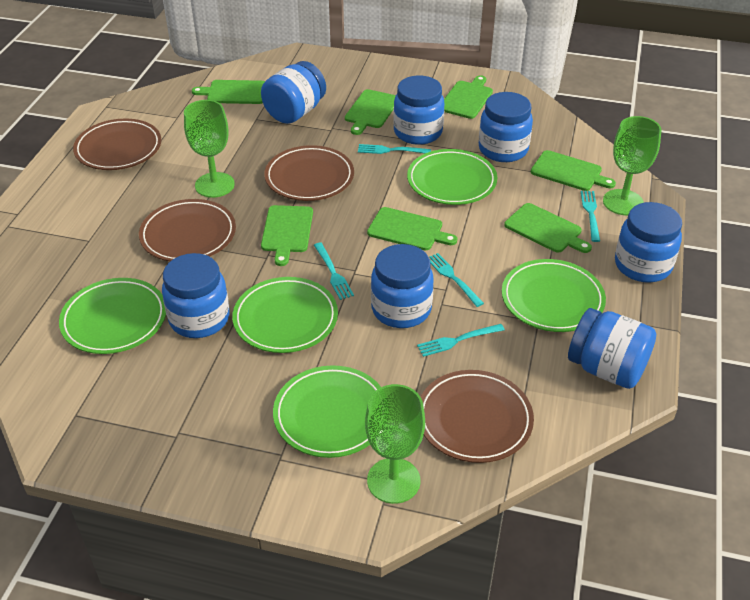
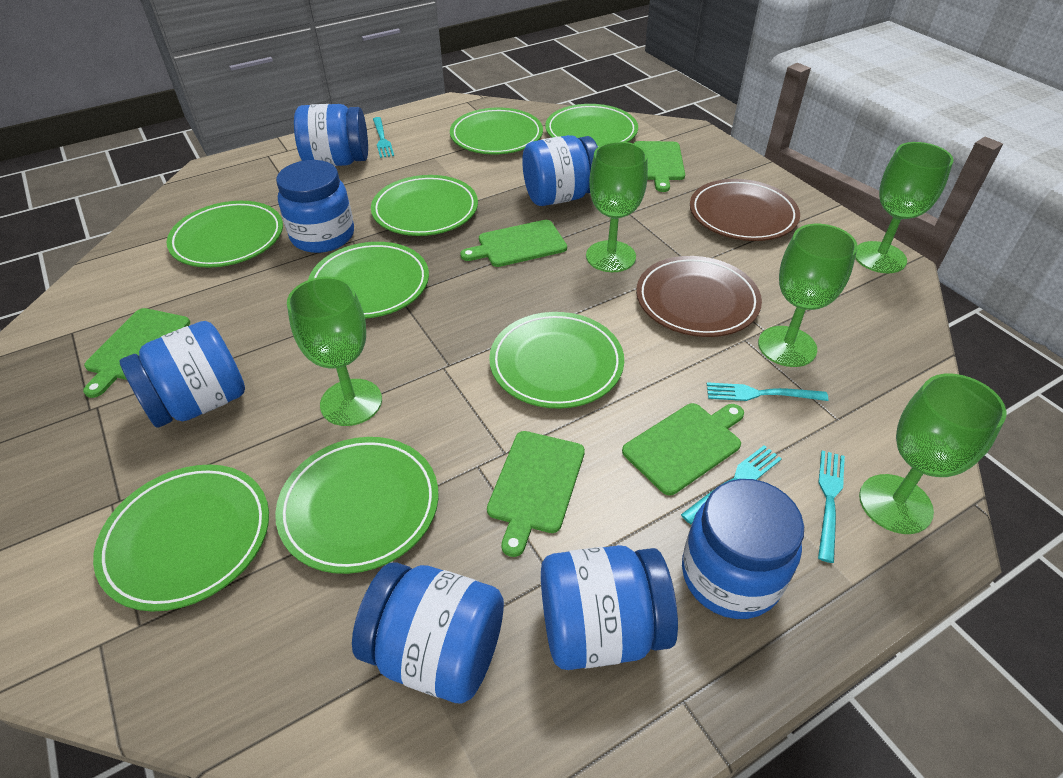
brown plate: 4 -> 2
green cutting board: 7 -> 5
green goblet: 3 -> 5
green plate: 5 -> 8
turquoise fork: 5 -> 4

